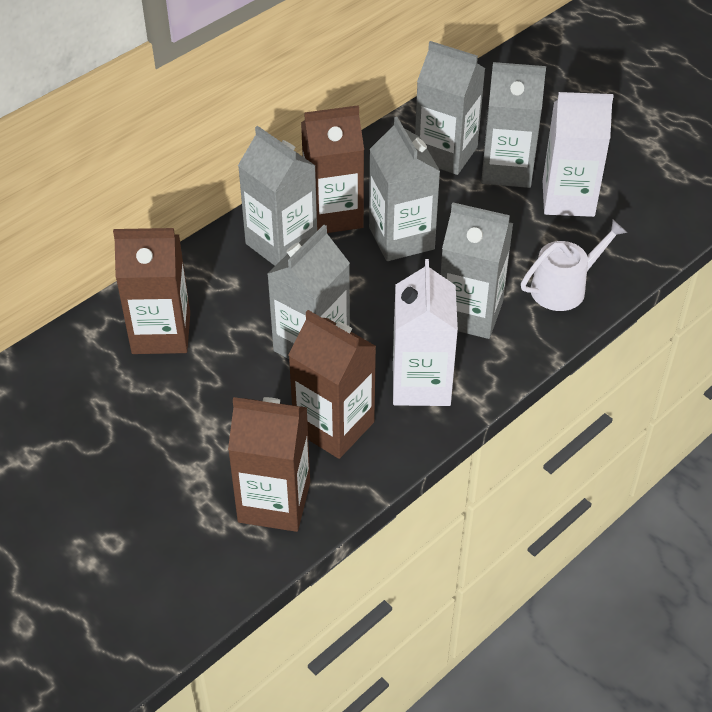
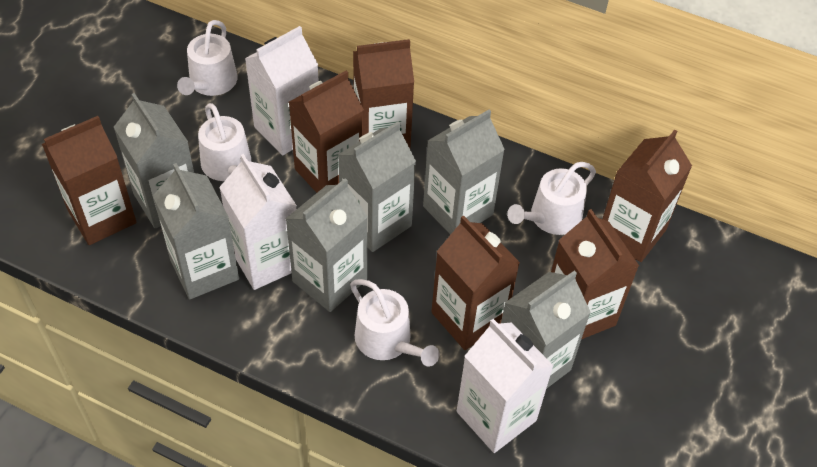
brown carton: 4 -> 6
white carton: 2 -> 3
white watering can: 1 -> 4

